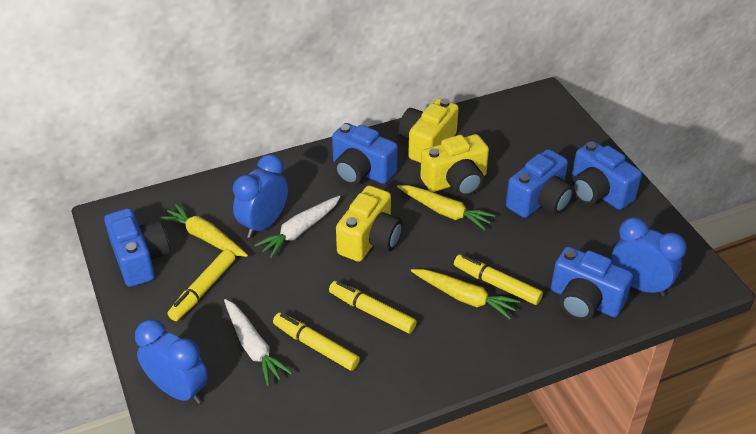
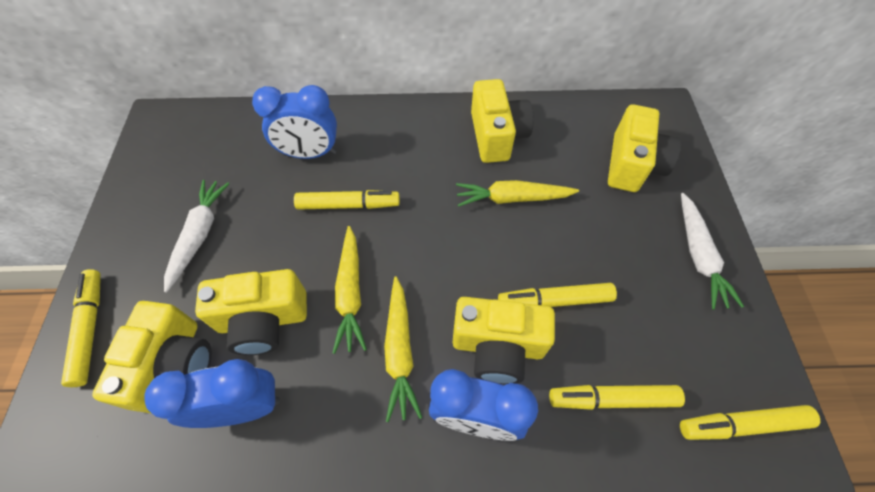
blue camera: 5 -> 0
yellow camera: 3 -> 5
yellow marker: 4 -> 5

